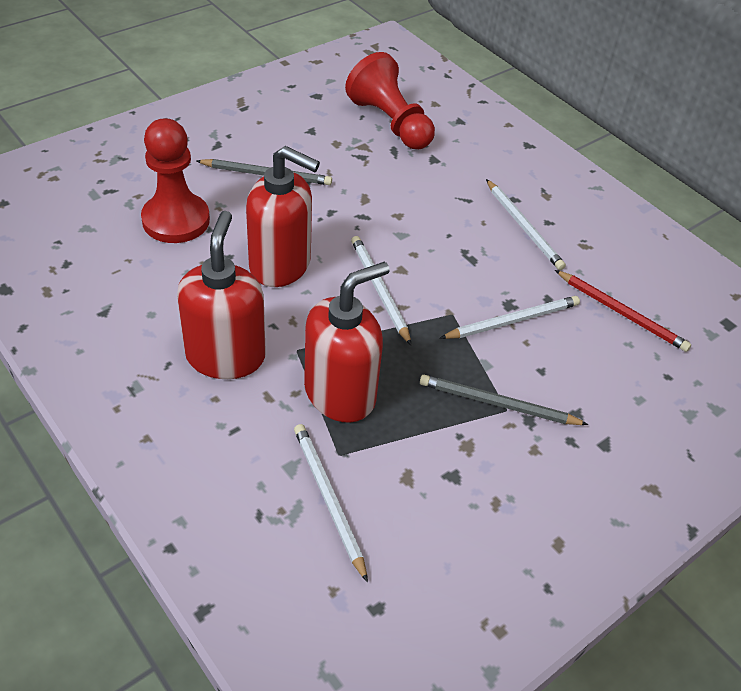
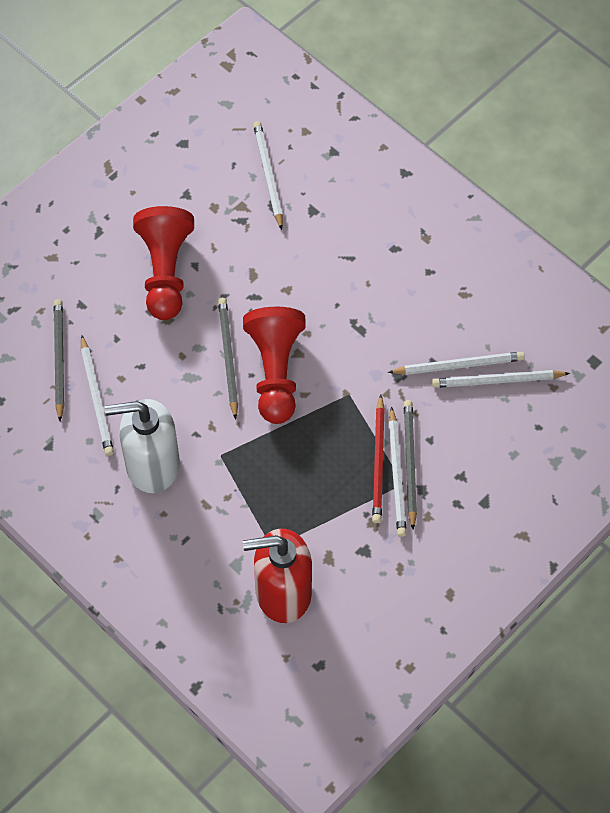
grey pencil: 2 -> 3
red soap dispenser: 3 -> 1
white pencil: 4 -> 5
white soap dispenser: 0 -> 1

